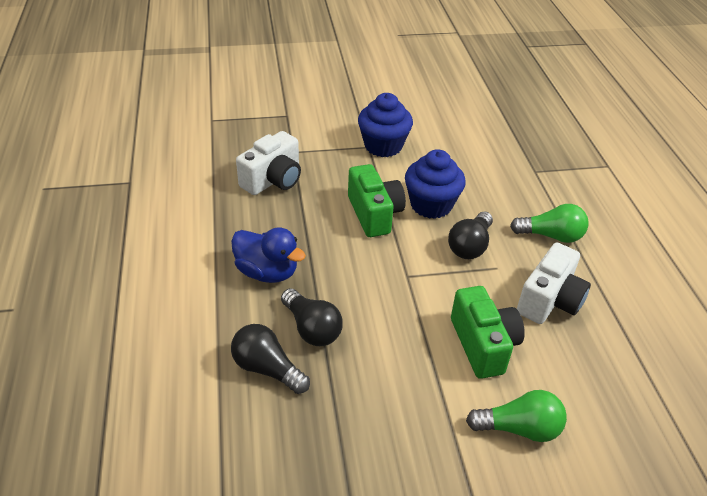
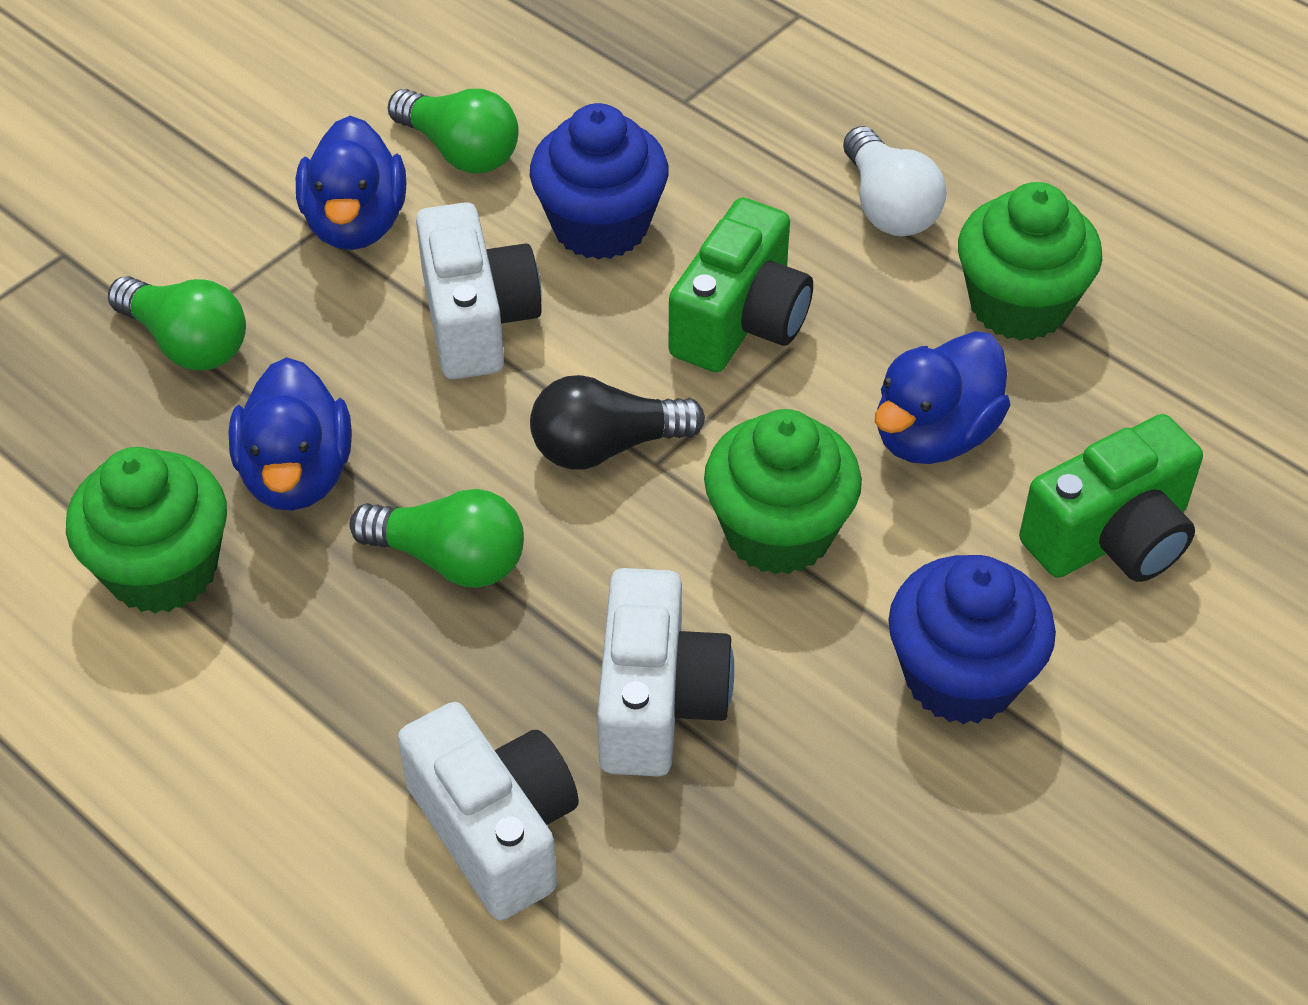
black light bulb: 3 -> 1
blue duck: 1 -> 3
green cupcake: 0 -> 3
green light bulb: 2 -> 3
white camera: 2 -> 3
white light bulb: 0 -> 1

